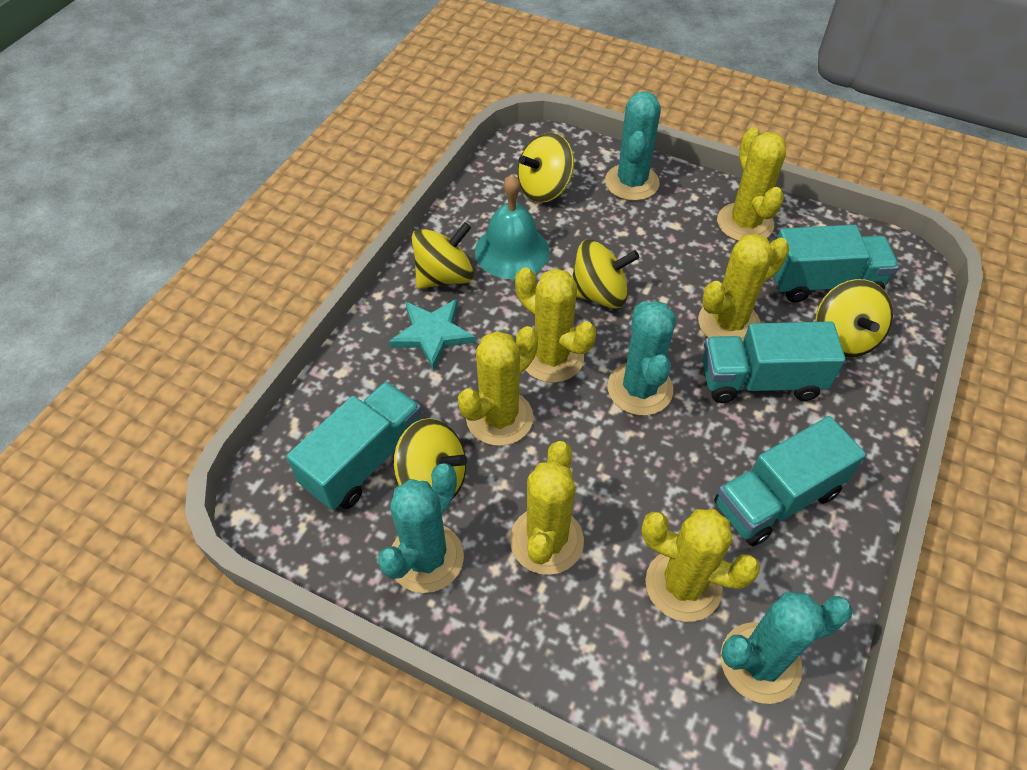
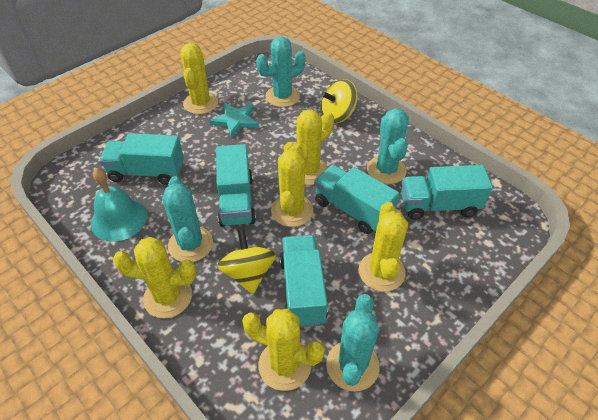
turquoise truck: 4 -> 5
yellow spinning top: 5 -> 2

